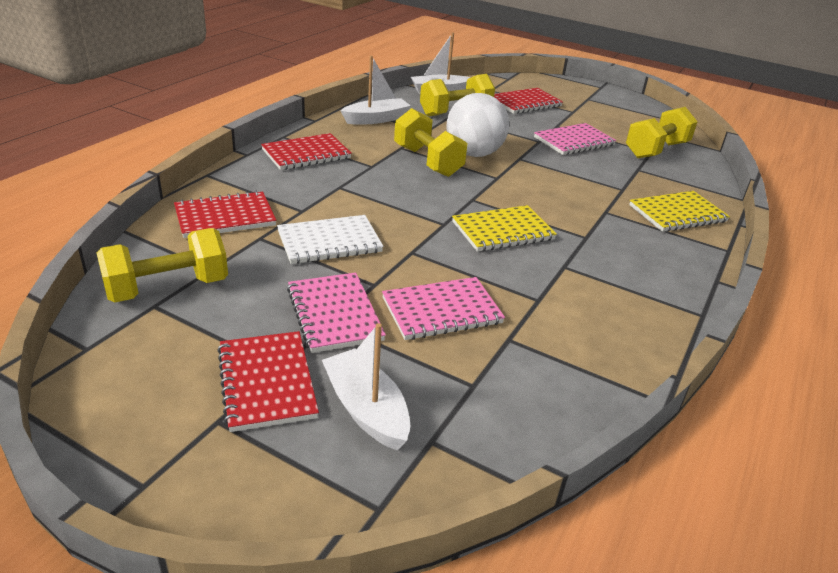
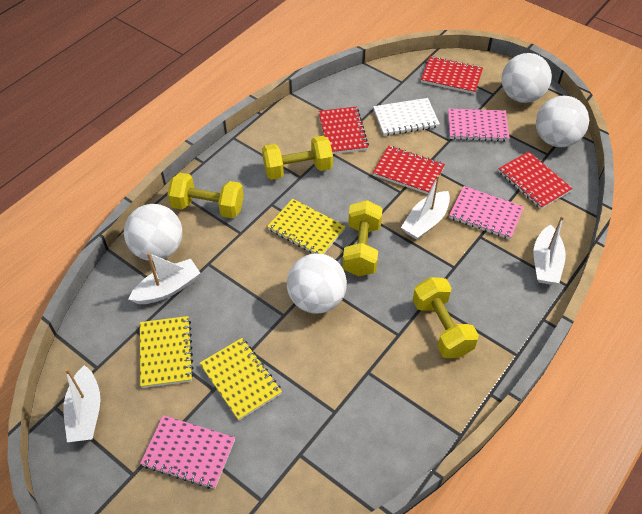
white ball: 1 -> 4
white boat: 3 -> 4
yellow notebook: 2 -> 3

